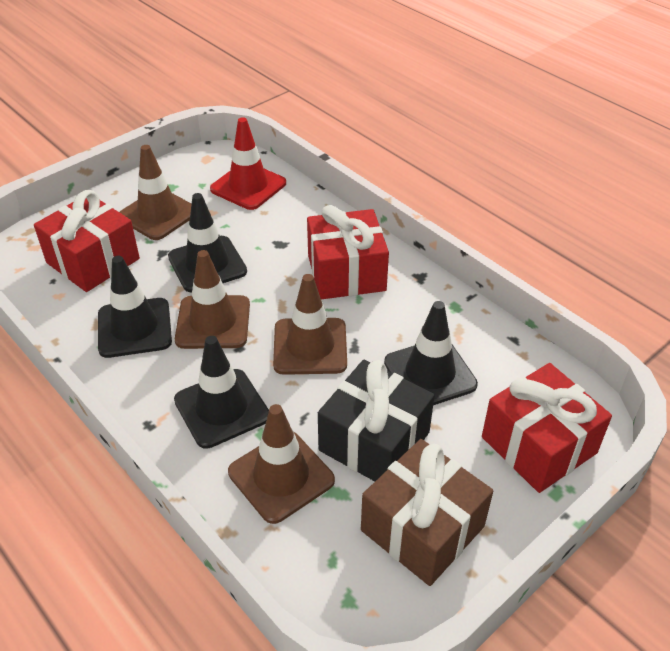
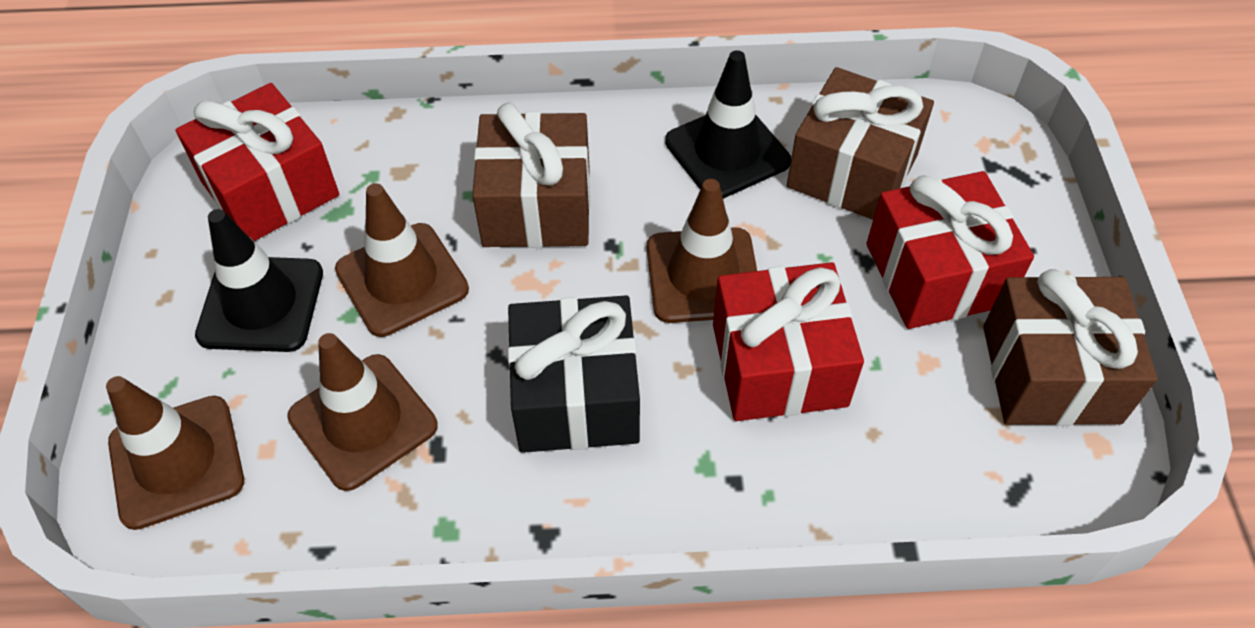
black traffic cone: 4 -> 2
brown gift: 1 -> 3
red traffic cone: 1 -> 0

